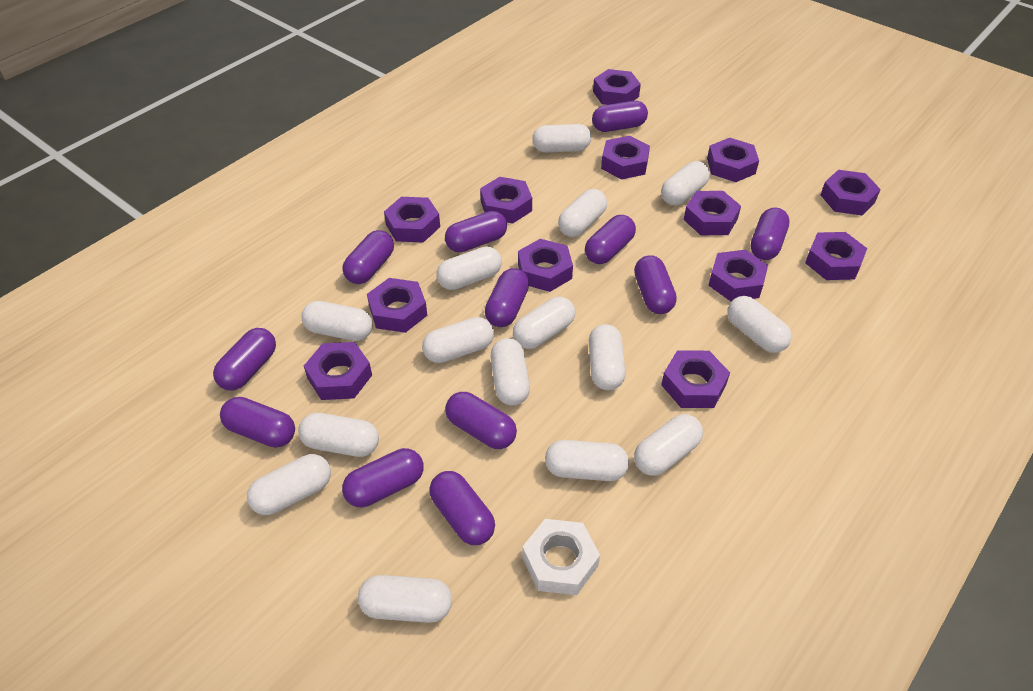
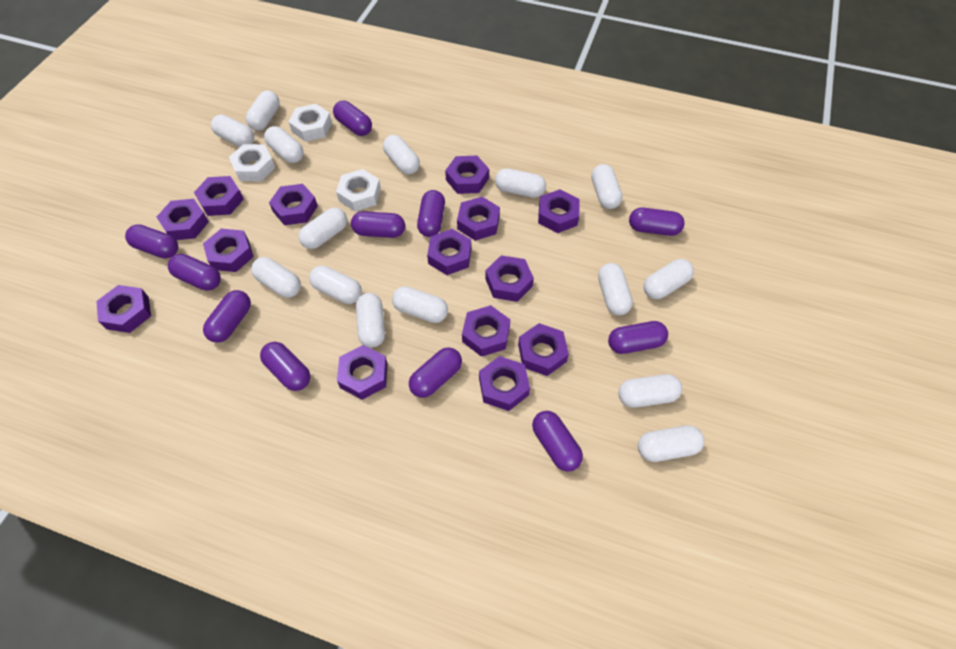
purple capsule: 12 -> 11
purple nut: 13 -> 14
white nut: 1 -> 3

